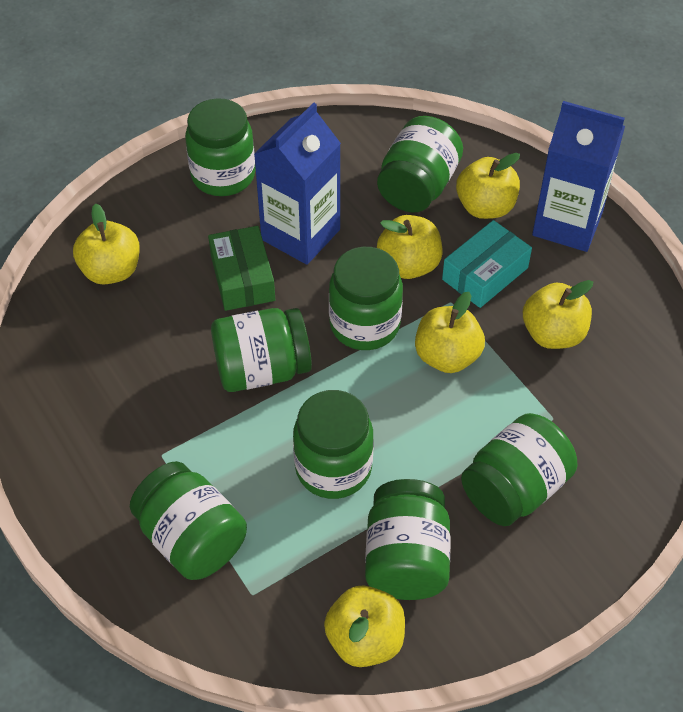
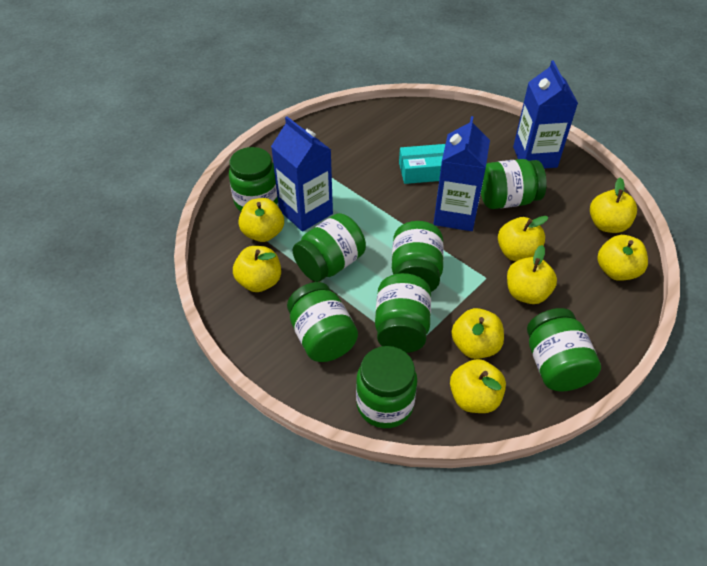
blue carton: 2 -> 3
green box: 1 -> 0
yellow apple: 6 -> 8

